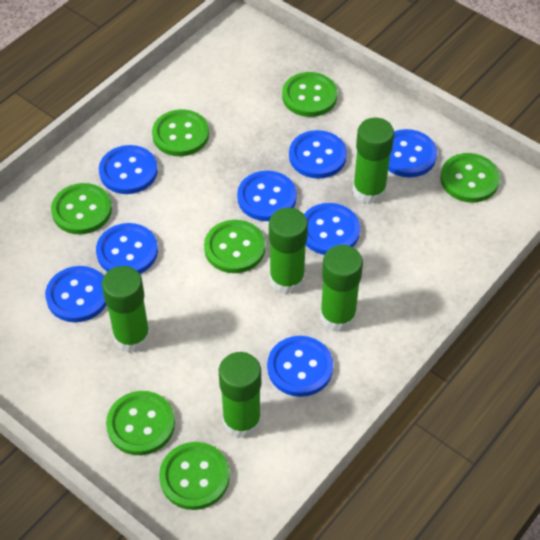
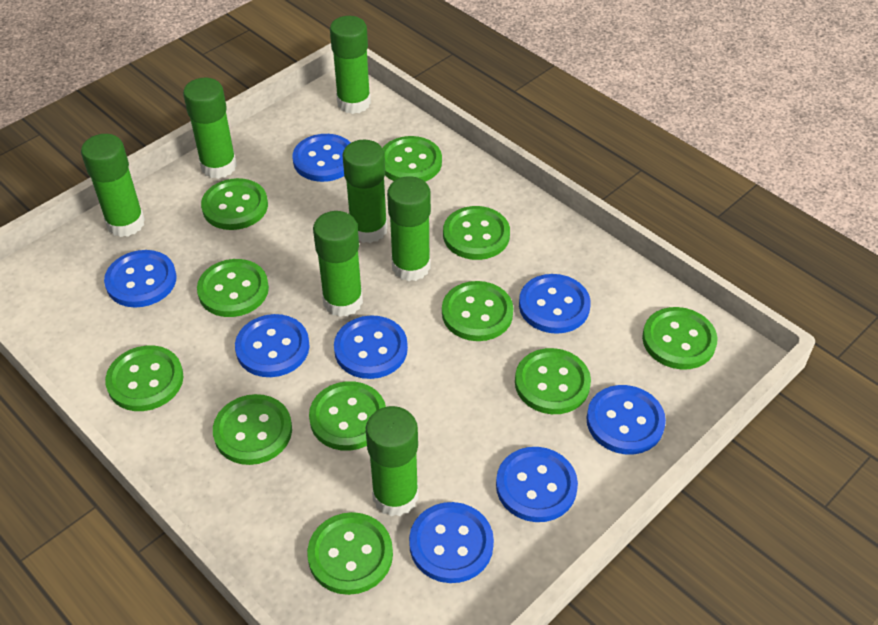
green button: 7 -> 11
green glue stick: 5 -> 7

